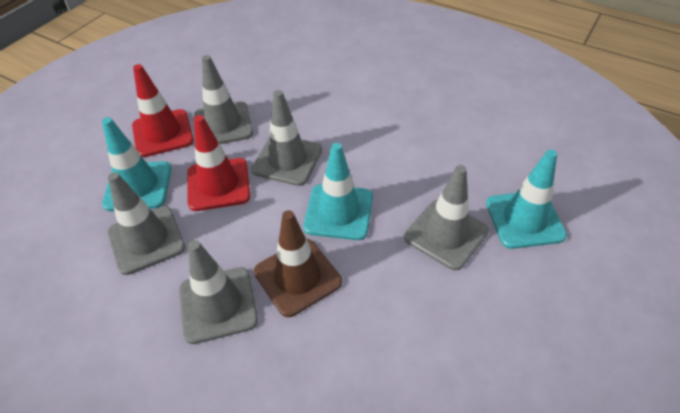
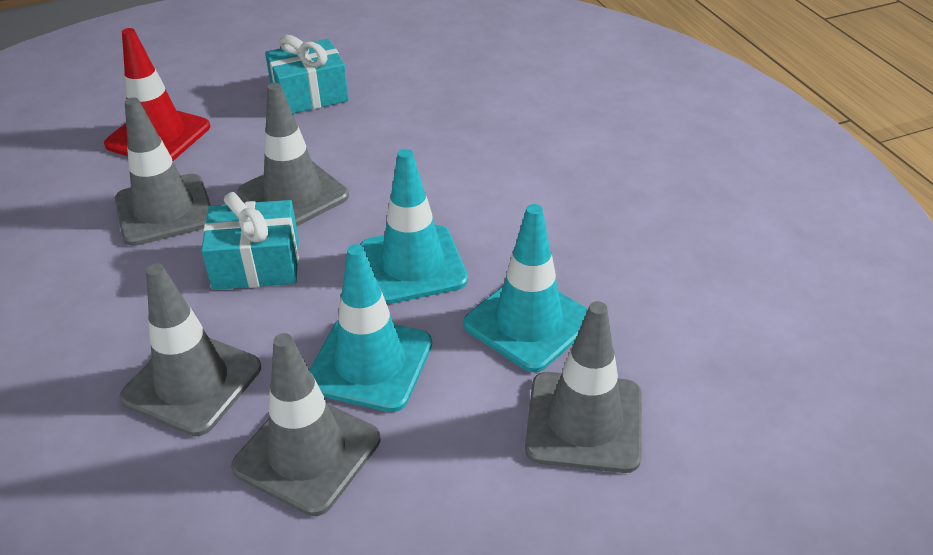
brown traffic cone: 1 -> 0
red traffic cone: 2 -> 1
turquoise gift: 0 -> 2

